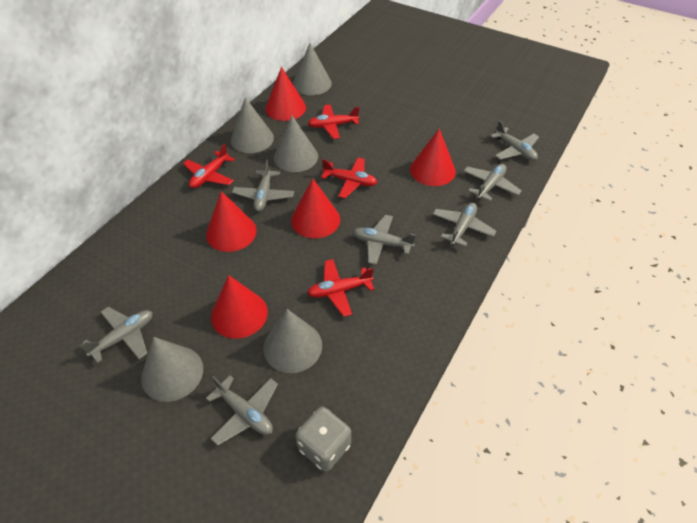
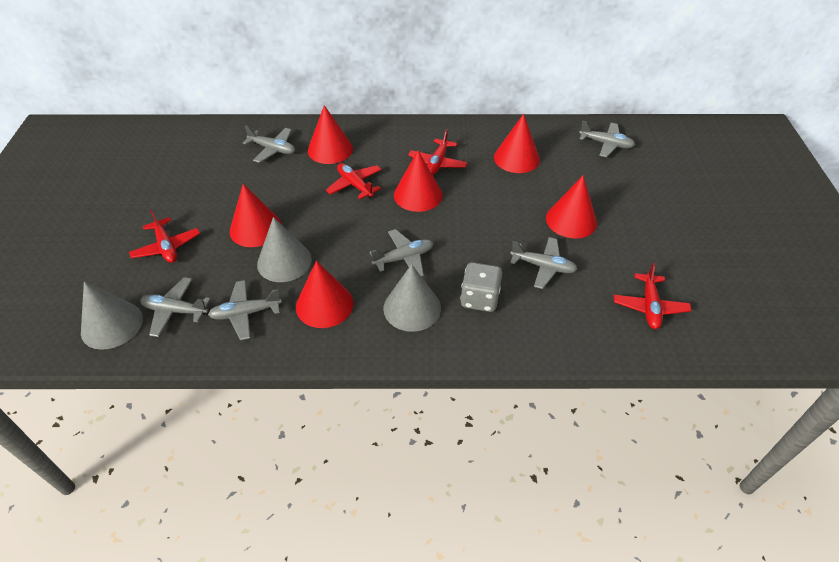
grey cone: 5 -> 3
grey plane: 7 -> 6
red cone: 5 -> 6

